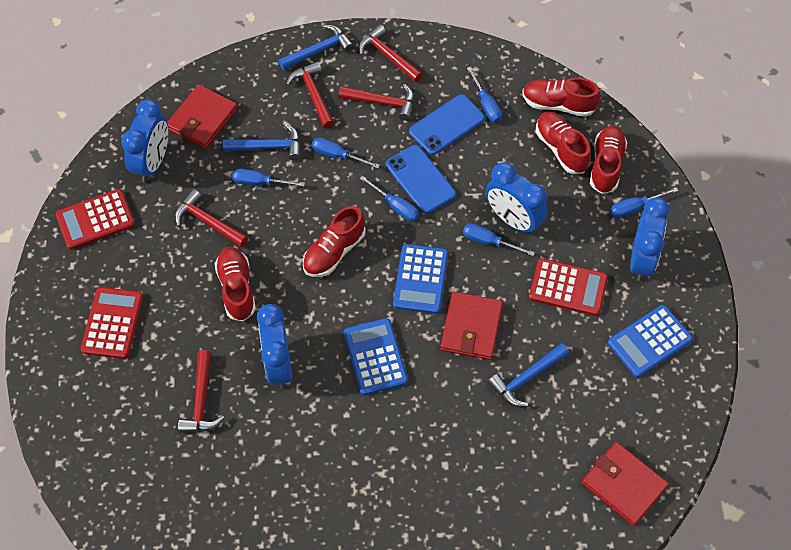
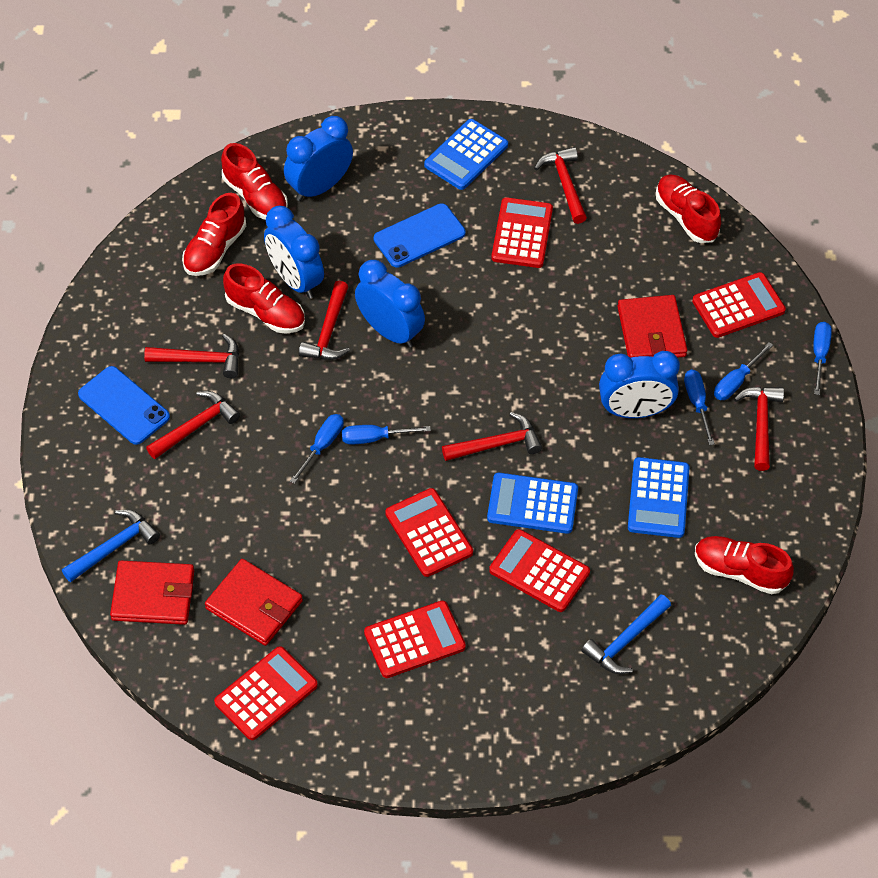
blue hammer: 3 -> 2
blue screwdriver: 6 -> 5
red calculator: 3 -> 6
red hammer: 5 -> 6

